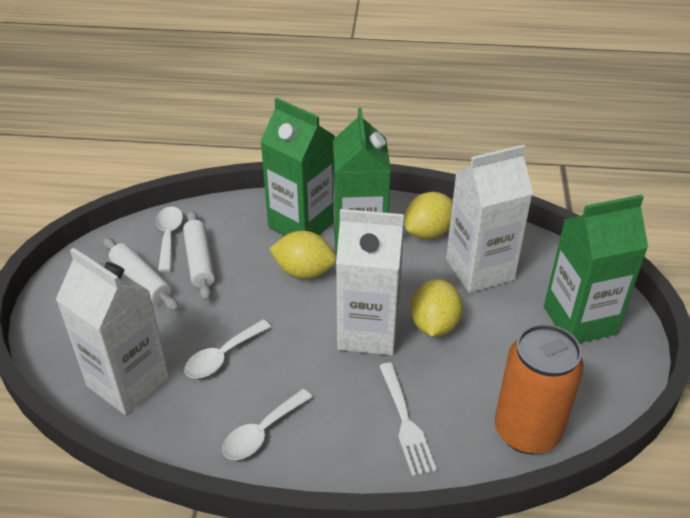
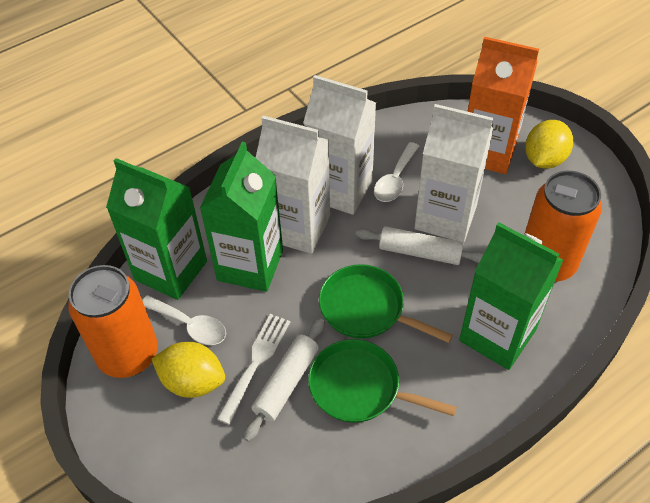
green pan: 0 -> 2
orange can: 1 -> 2
orange carton: 0 -> 1
white spoon: 3 -> 2
yellow lemon: 3 -> 2

